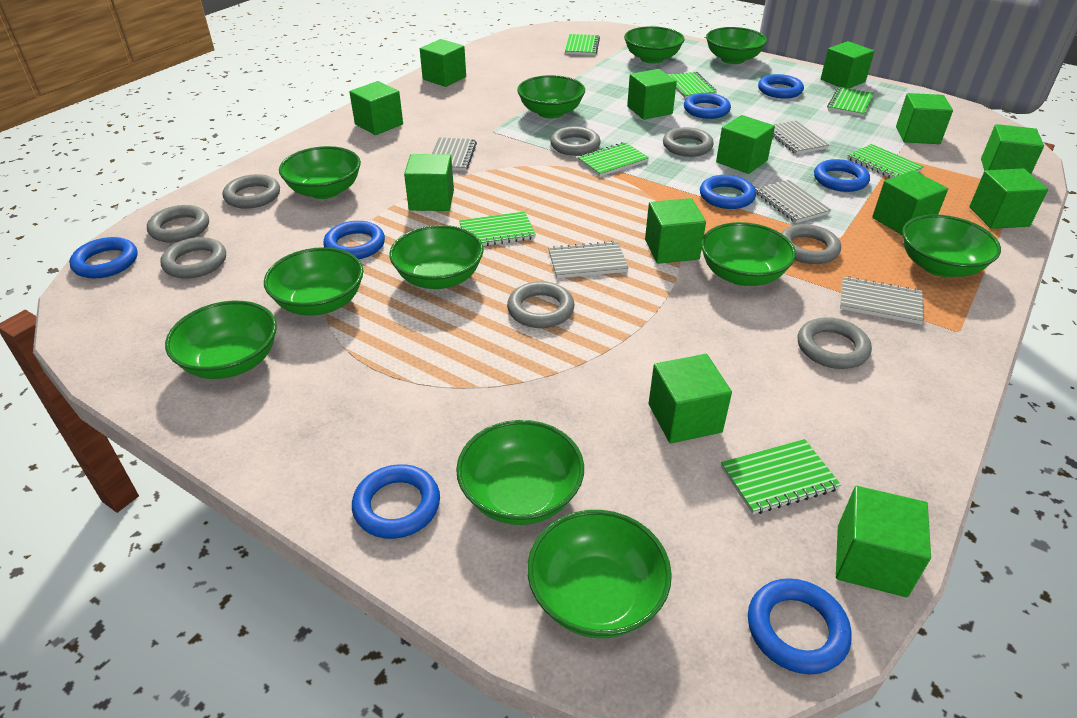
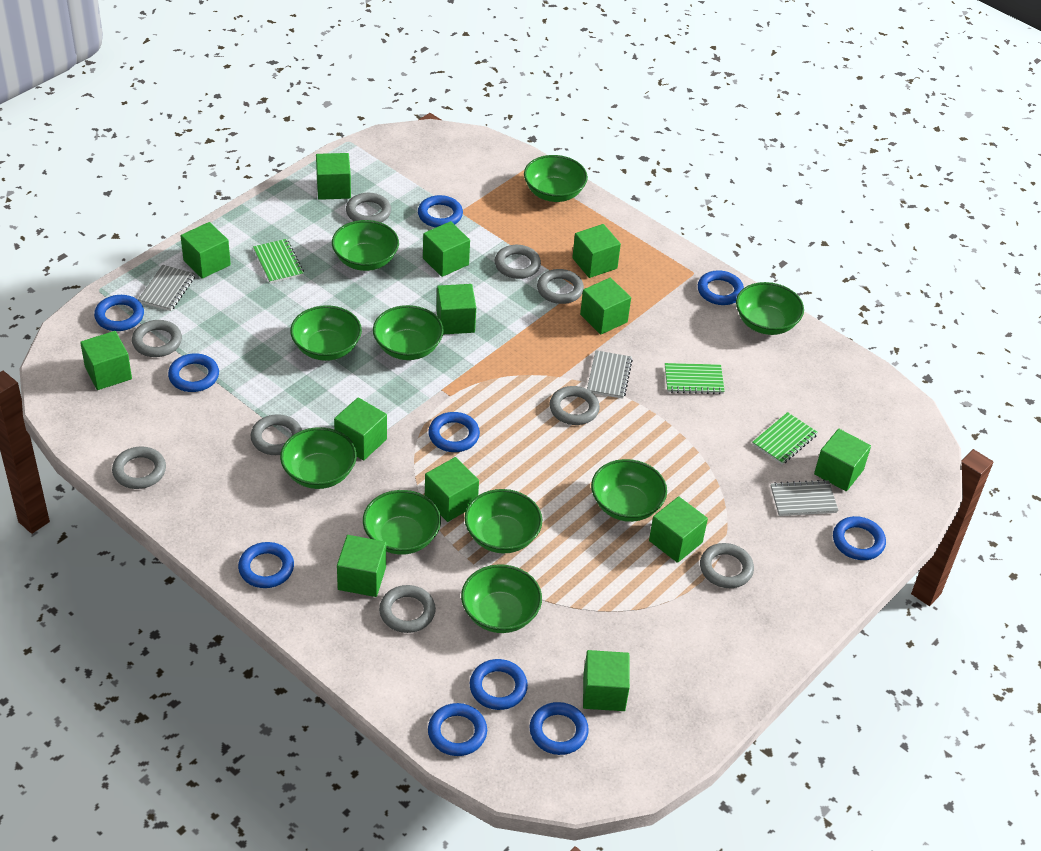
blue ring: 8 -> 10
green bowl: 11 -> 10
green notebook: 7 -> 3
grey notebook: 5 -> 3
grey ring: 8 -> 9

